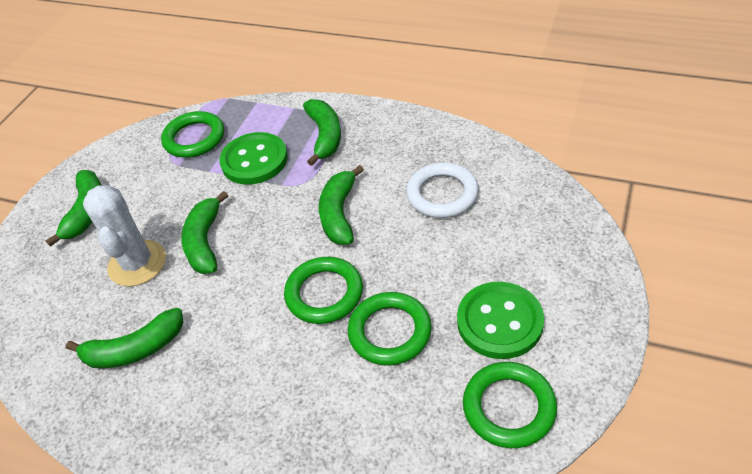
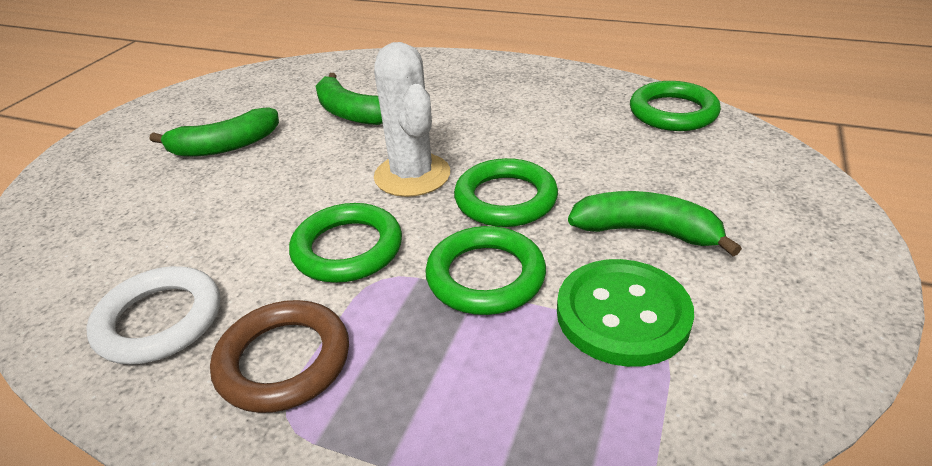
brown ring: 0 -> 1
green banana: 5 -> 3
green button: 2 -> 1

